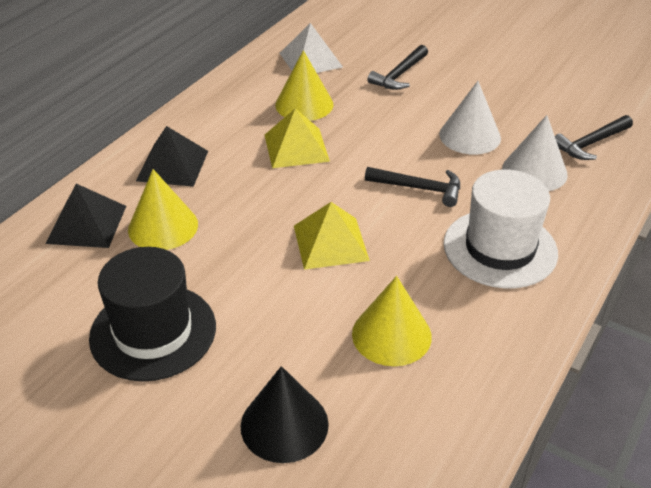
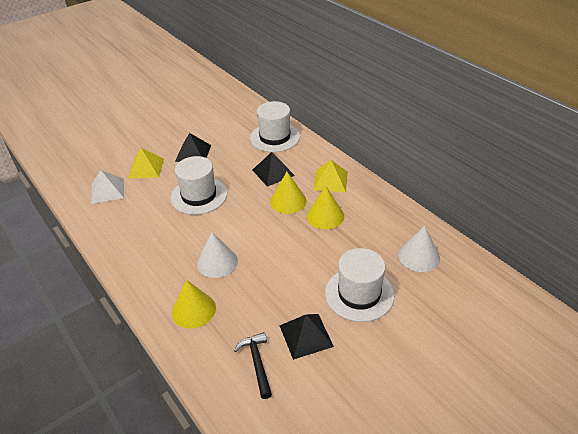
black cone: 1 -> 0
black hammer: 3 -> 1
black hat: 1 -> 0
black pyramid: 2 -> 3
white hat: 1 -> 3

